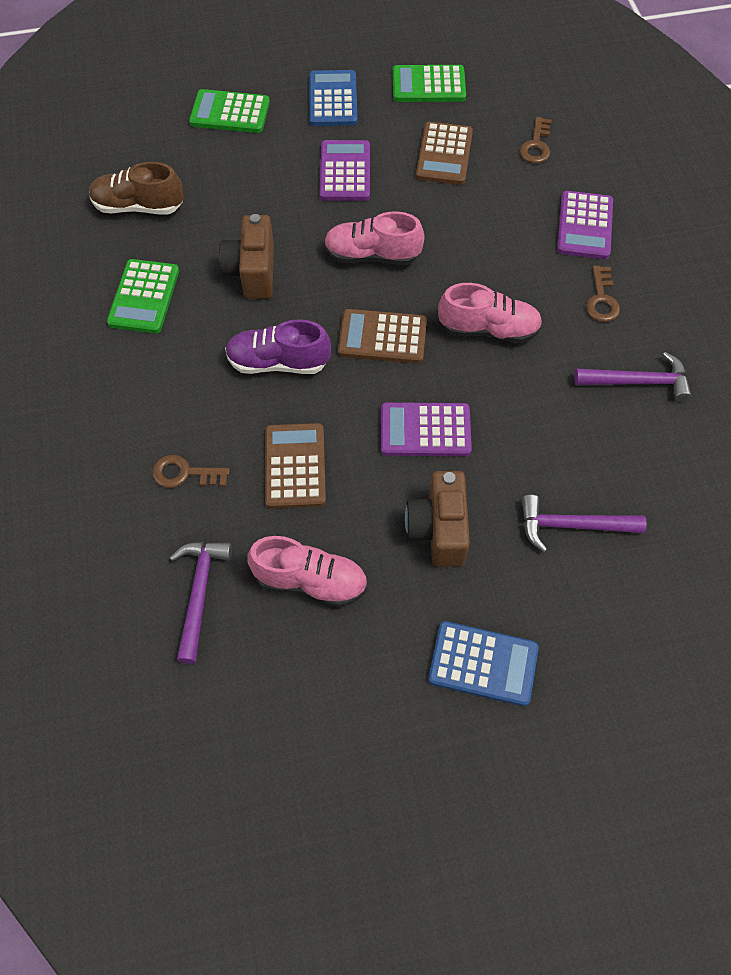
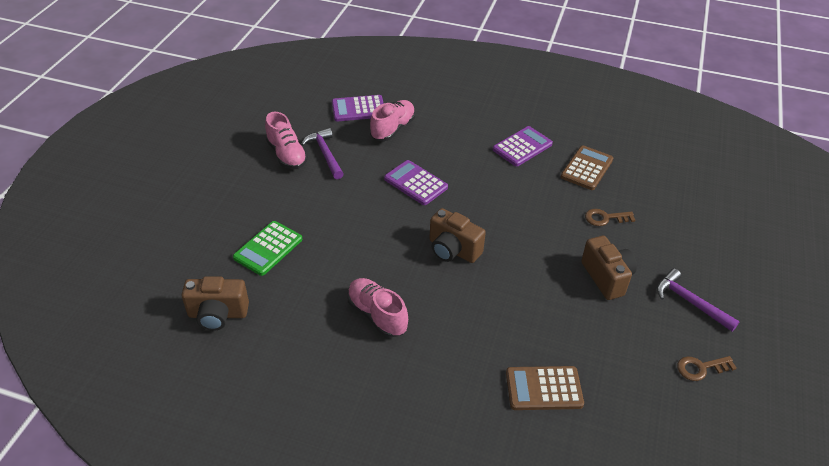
blue calculator: 2 -> 0
brown calculator: 3 -> 2
brown camera: 2 -> 3
brown key: 3 -> 2
brown shoe: 1 -> 0
green calculator: 3 -> 1
purple hammer: 3 -> 2
purple shoe: 1 -> 0

